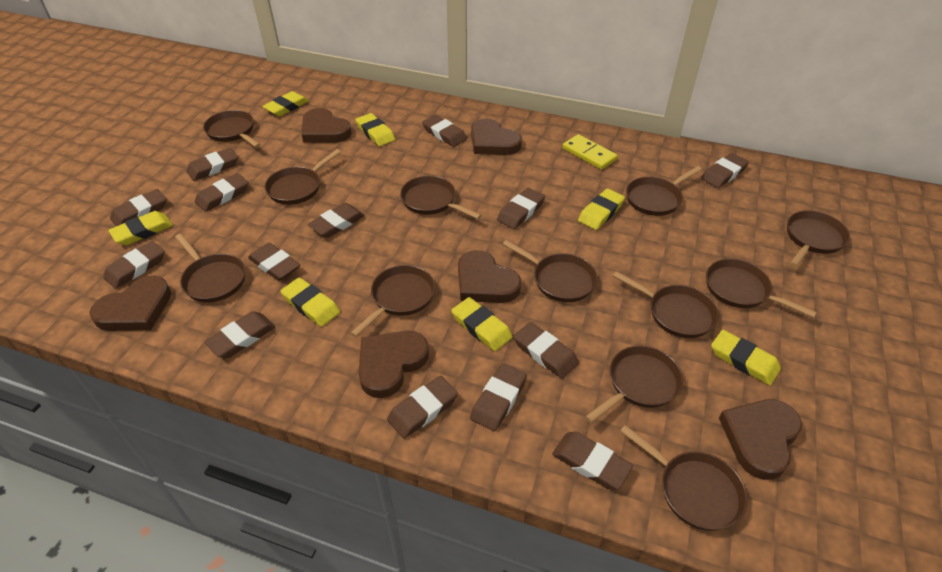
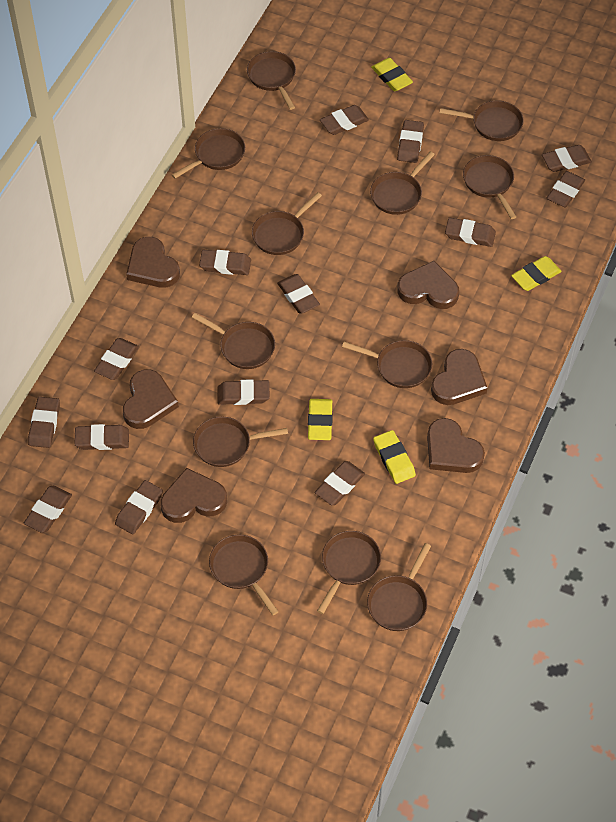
yellow domino: 1 -> 0
yellow eraser: 7 -> 4

